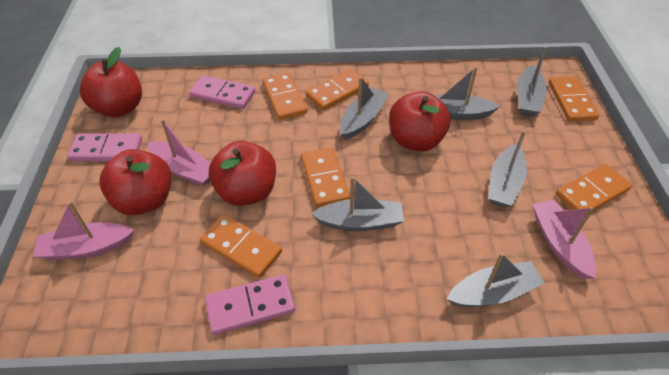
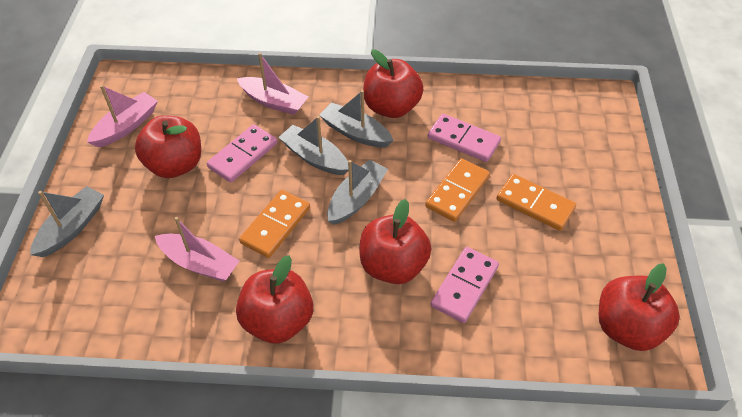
grey boat: 6 -> 4
orange domino: 6 -> 3
red apple: 4 -> 5

